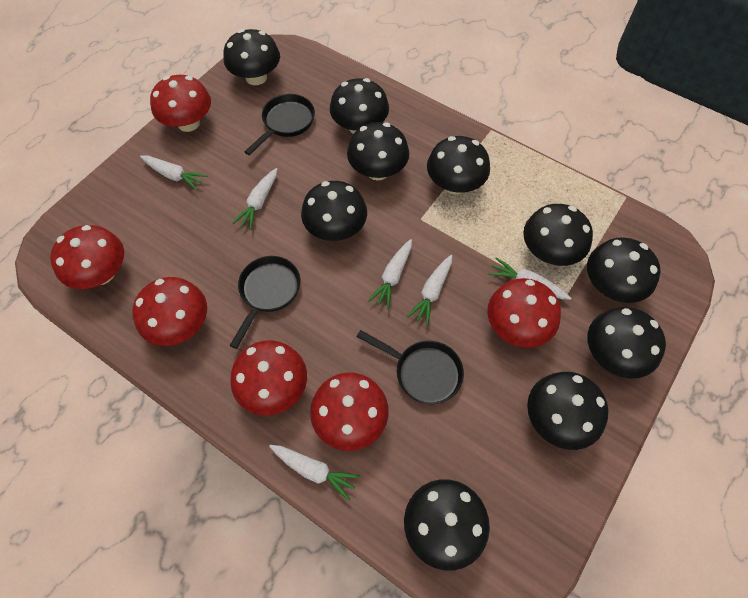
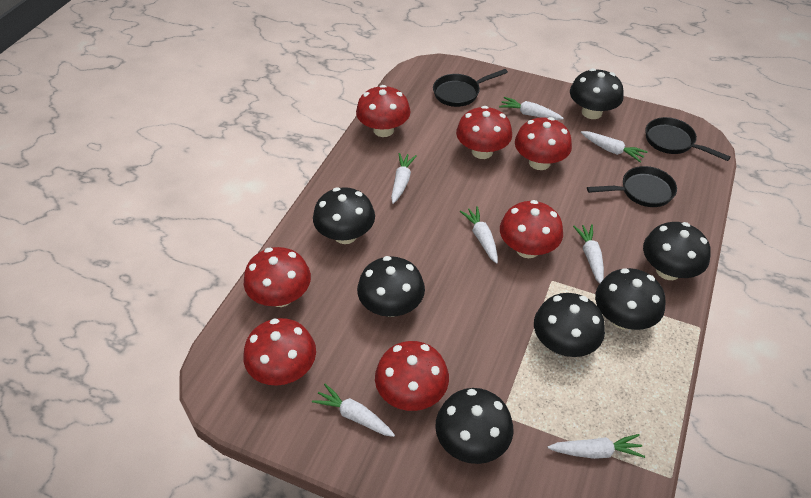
black mushroom: 10 -> 7
red mushroom: 6 -> 7
white carrot: 6 -> 7

